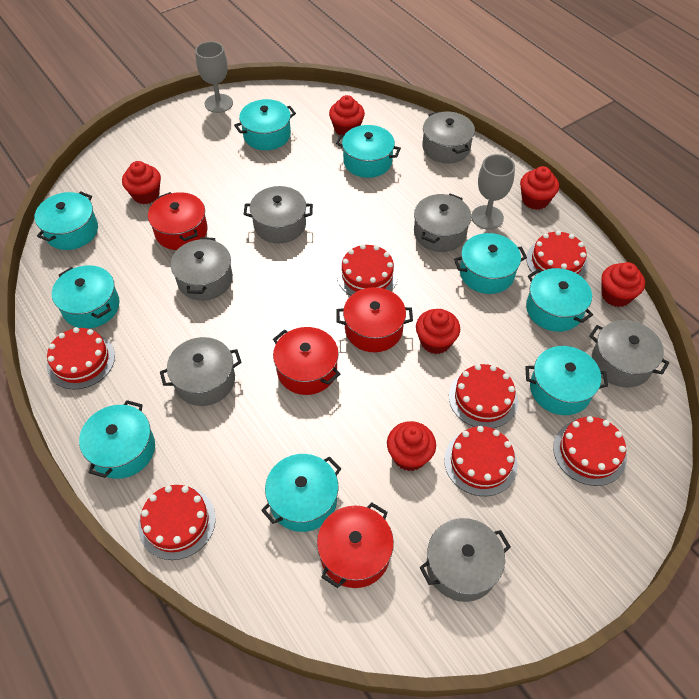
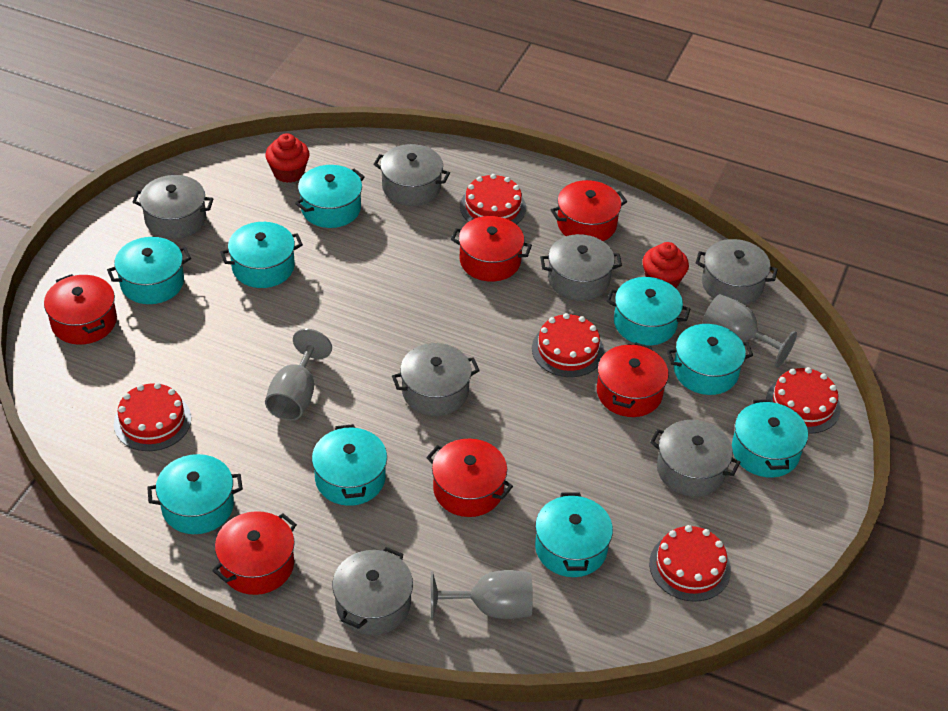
grey goblet: 2 -> 3
red cake: 7 -> 5
red cupcake: 6 -> 2
red pot: 4 -> 6

